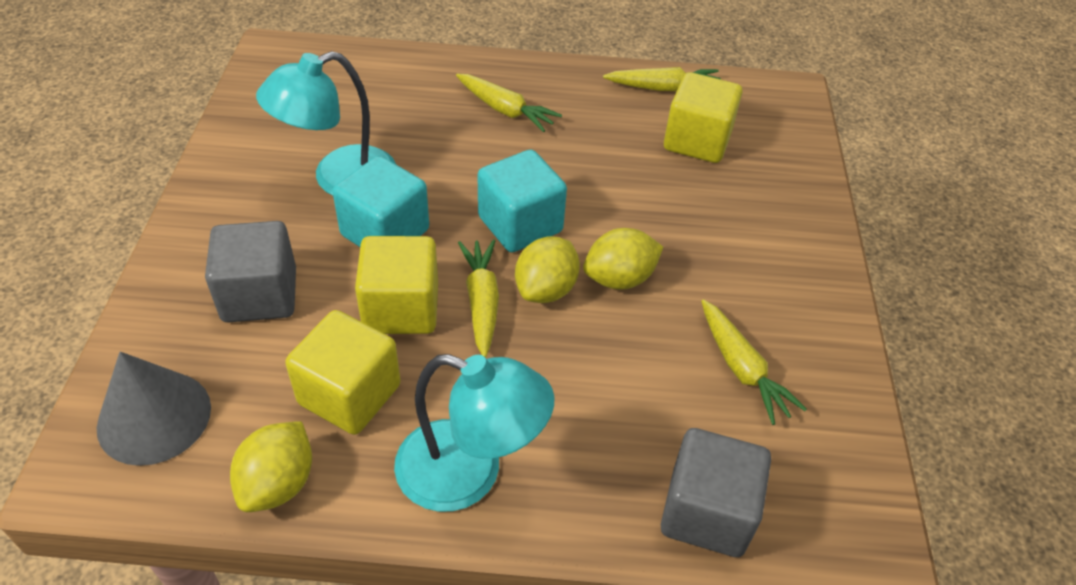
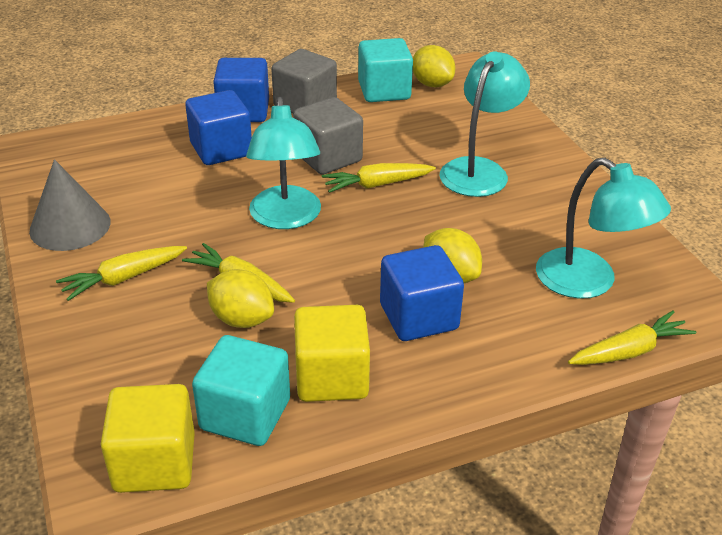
blue cube: 0 -> 3
turquoise lamp: 2 -> 3
yellow cube: 3 -> 2

